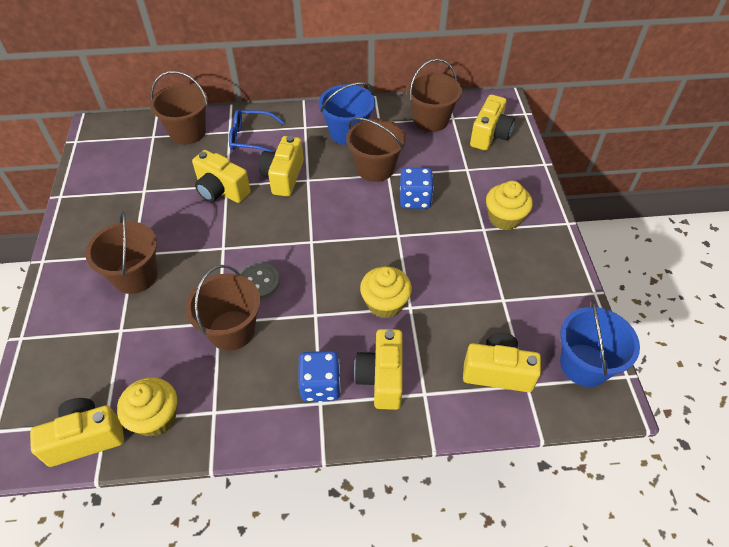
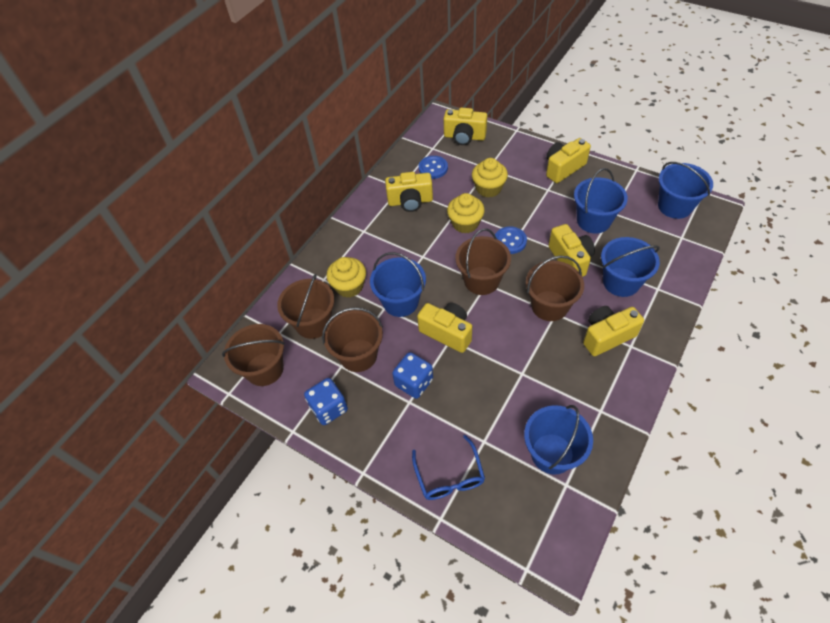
blue bucket: 2 -> 5
blue button: 0 -> 2
grey button: 1 -> 0

